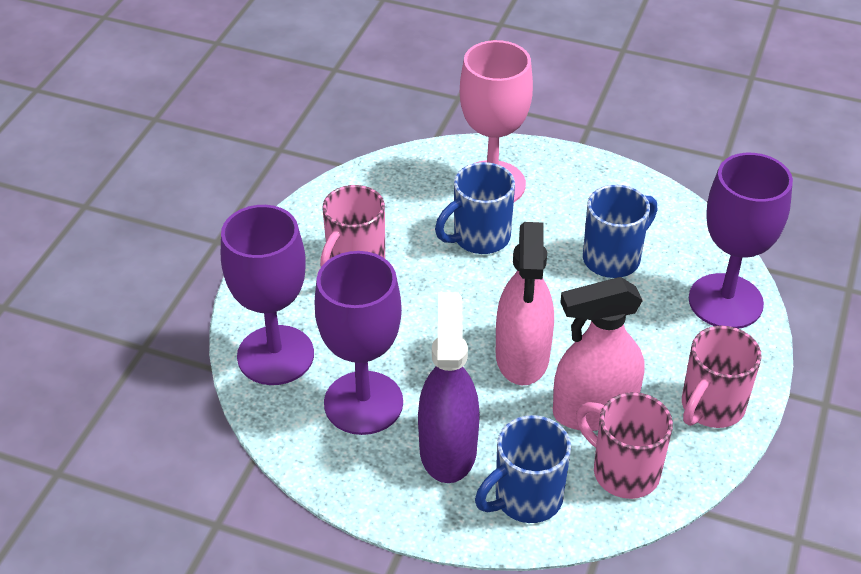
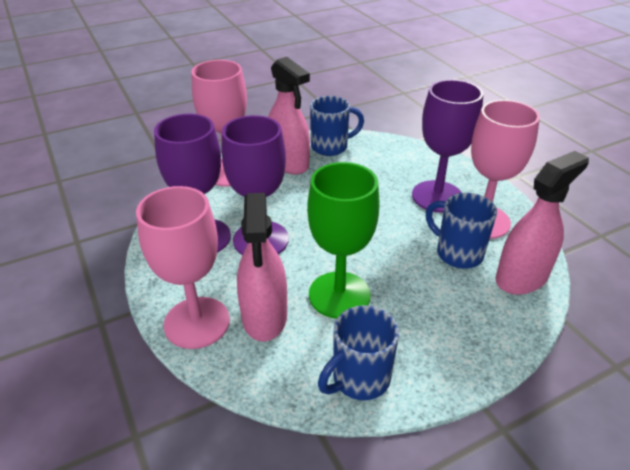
green goblet: 0 -> 1
pink goblet: 1 -> 3
pink mug: 3 -> 0
pink spray bottle: 2 -> 3
purple spray bottle: 1 -> 0

